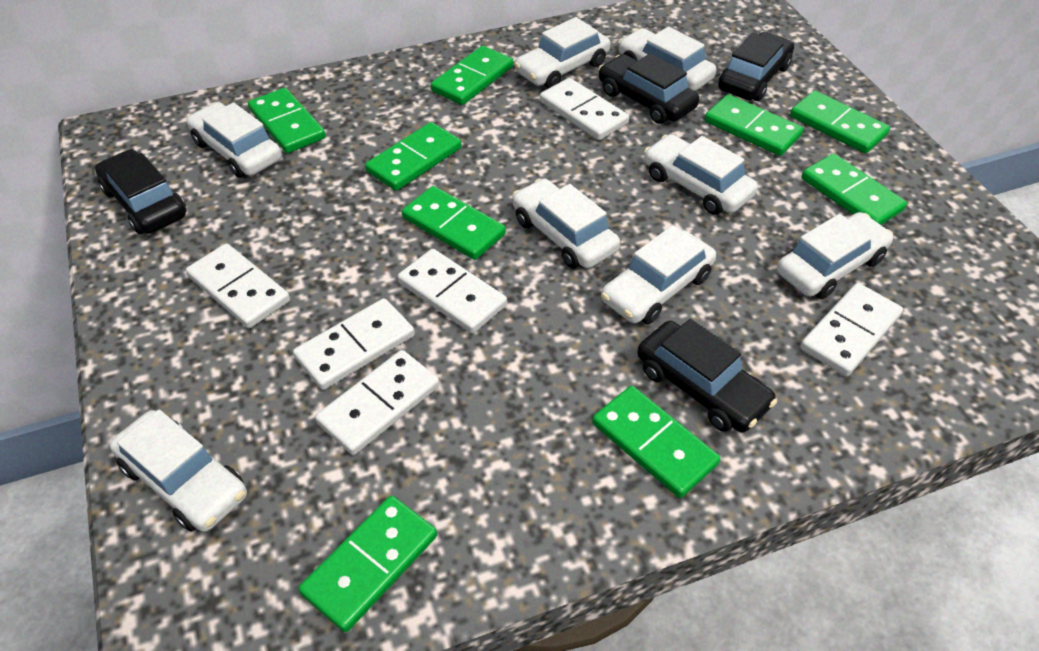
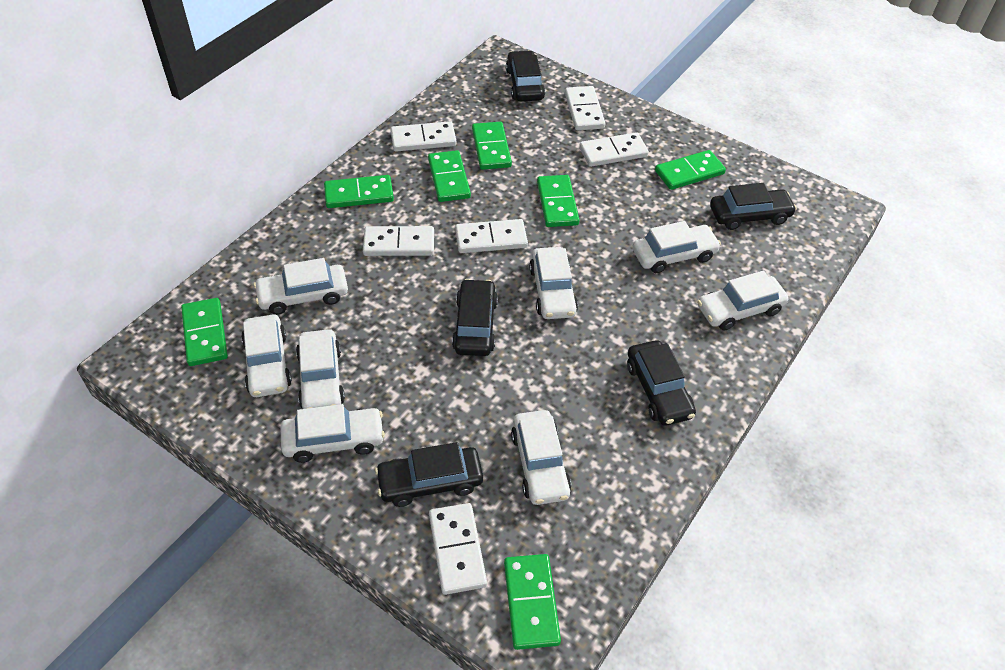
black car: 4 -> 5
green domino: 9 -> 7

